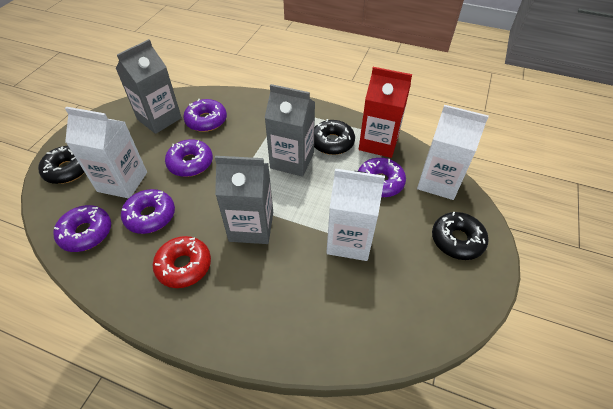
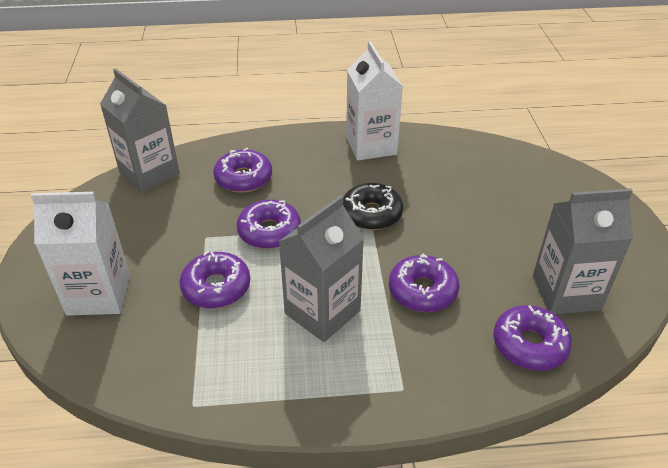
black donut: 3 -> 1
red carton: 1 -> 0
red donut: 1 -> 0
white carton: 3 -> 2

